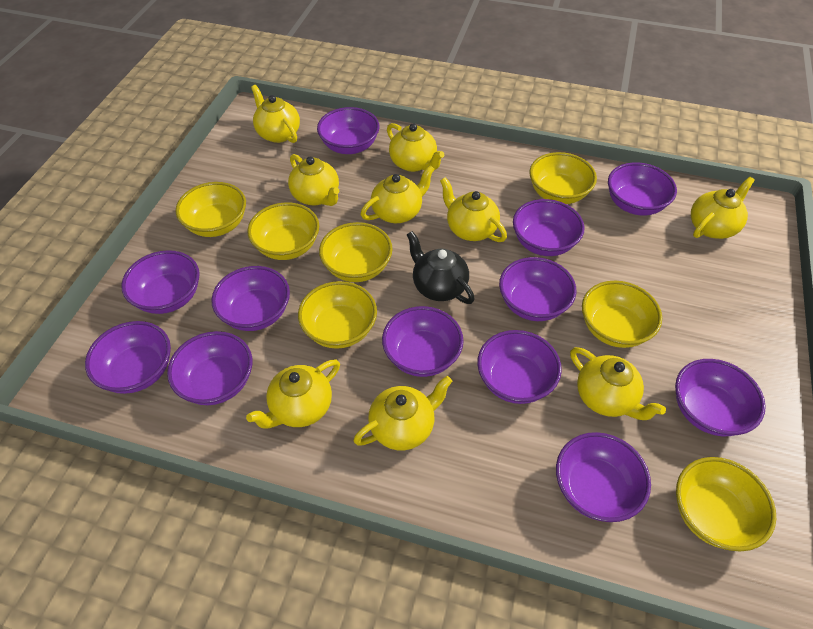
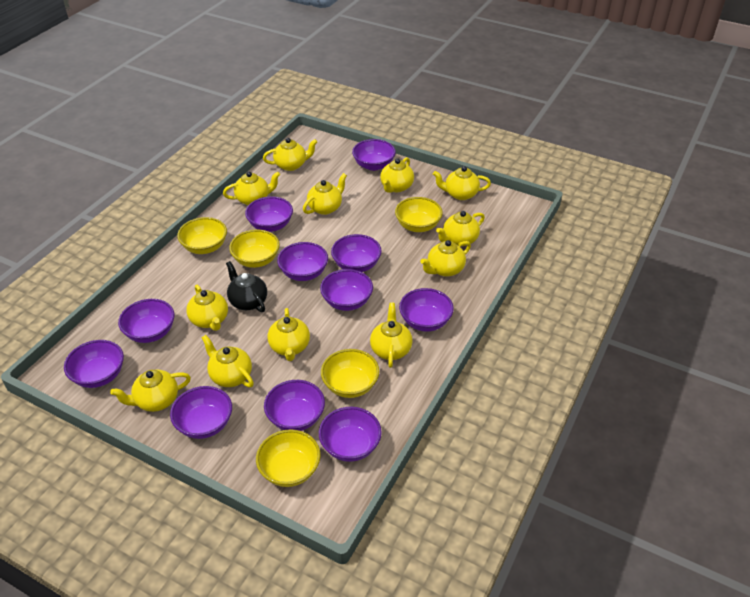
purple bowl: 12 -> 11
yellow bowl: 7 -> 5
yellow teapot: 9 -> 12

